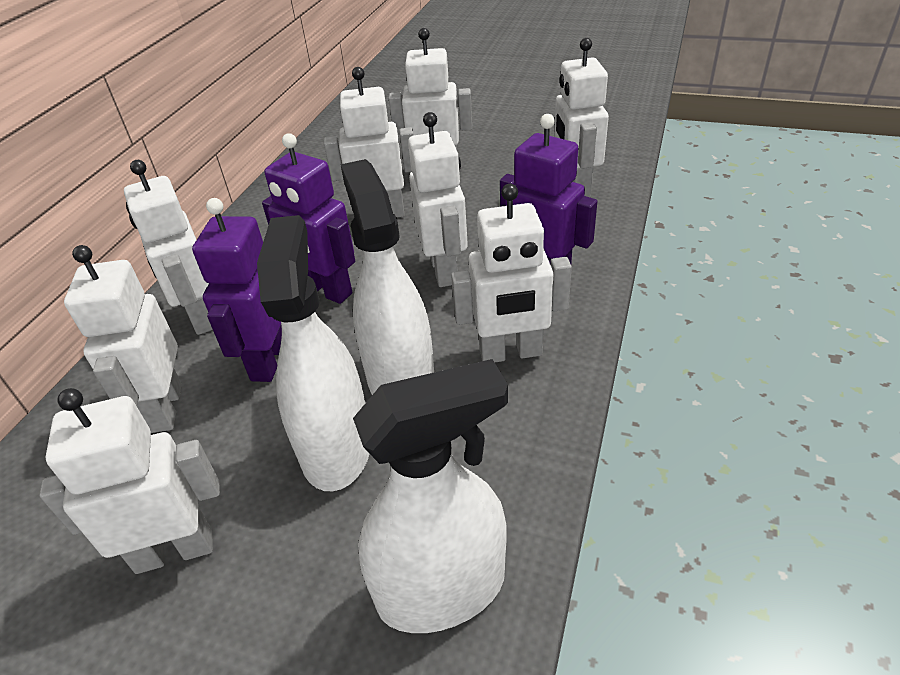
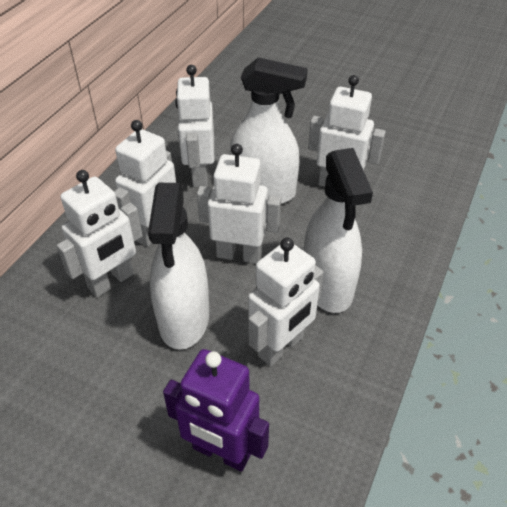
purple robot: 3 -> 1
white robot: 8 -> 6

